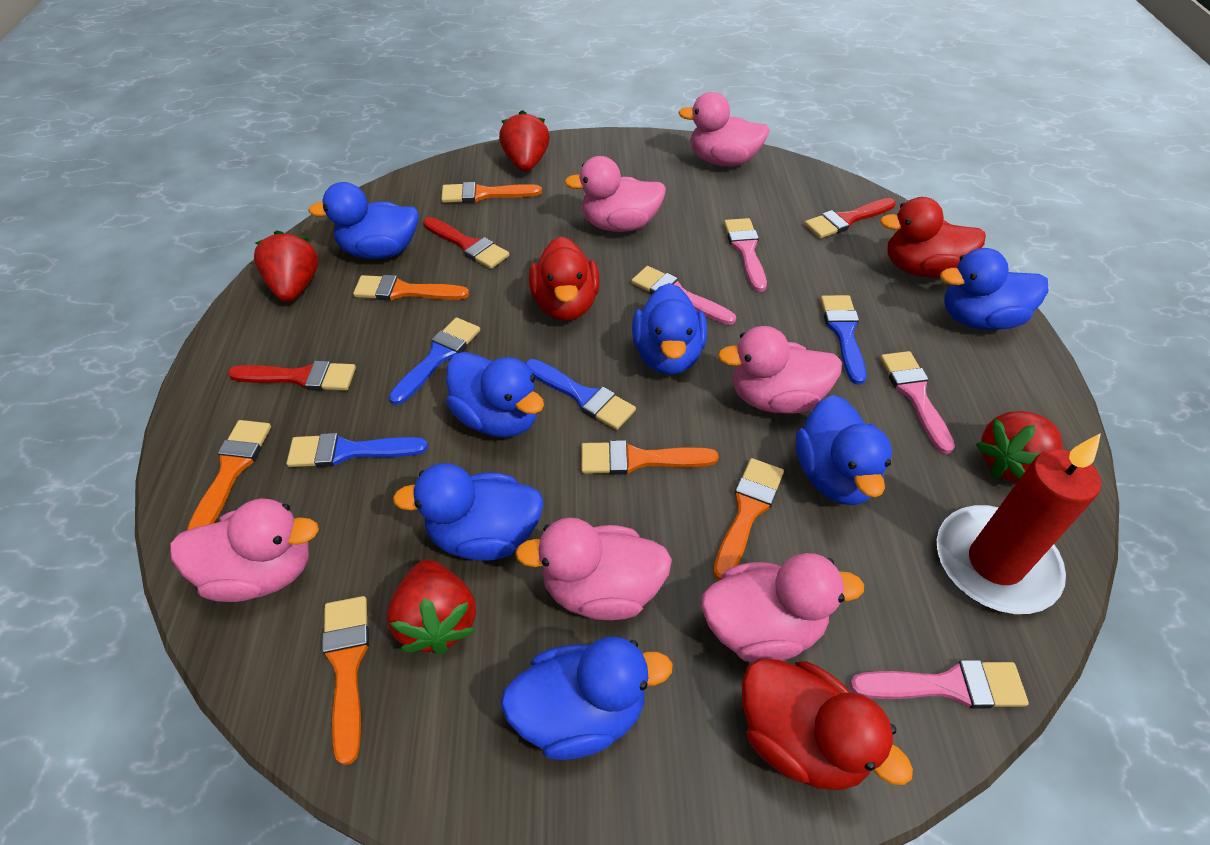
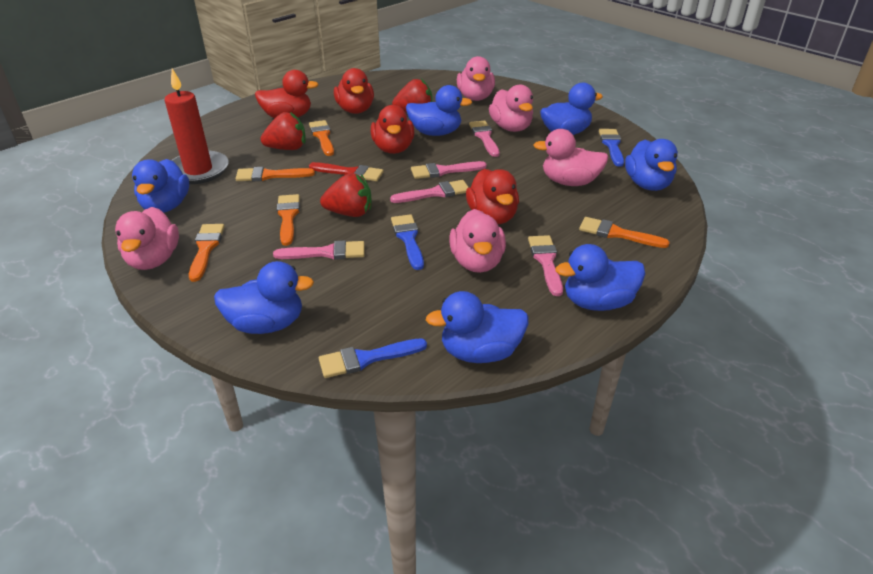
blue brush: 4 -> 3
orange brush: 6 -> 5
pink brush: 4 -> 5
pink duck: 6 -> 5
red brush: 3 -> 1
red duck: 3 -> 4
red strawberry: 4 -> 3

